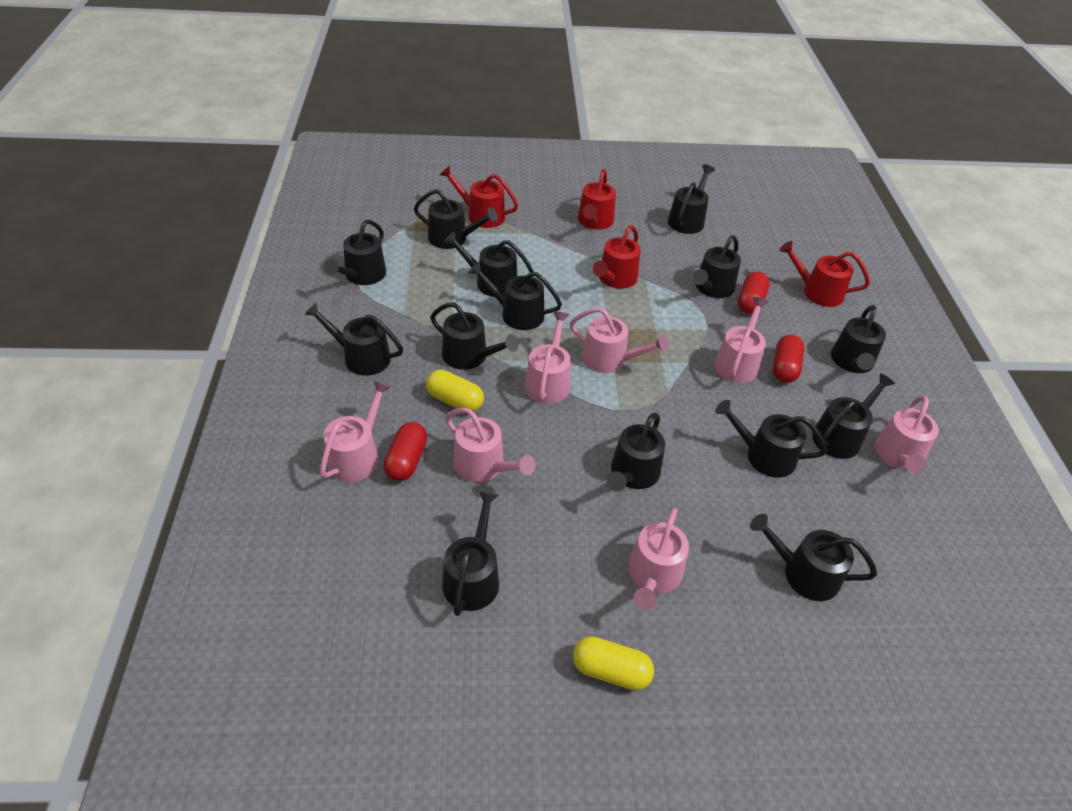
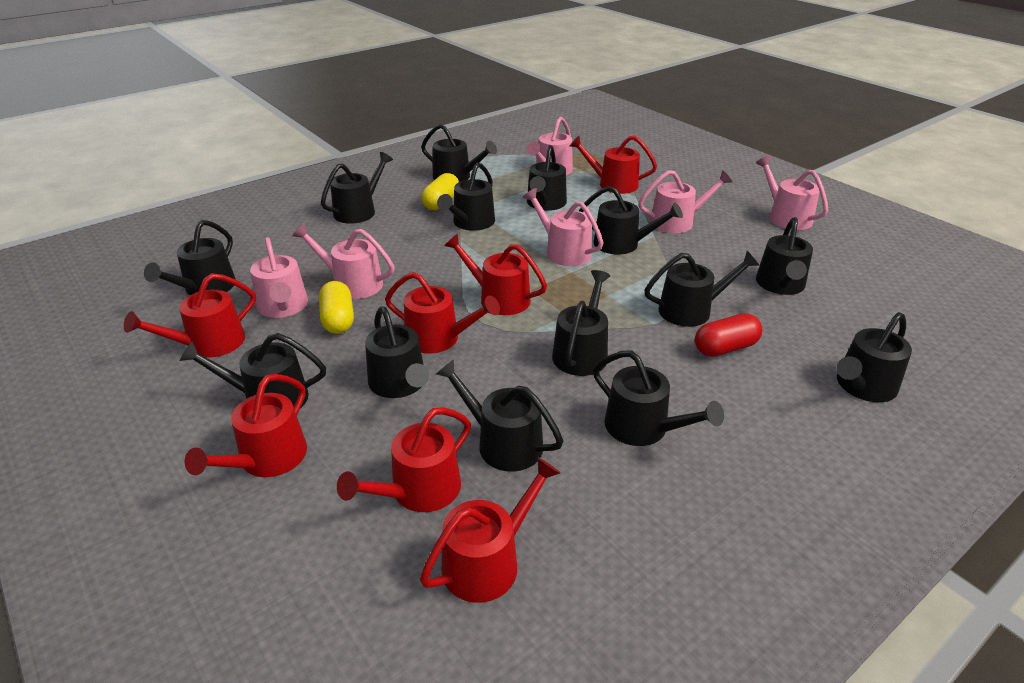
pink watering can: 7 -> 6
red capsule: 3 -> 1
red watering can: 4 -> 7

